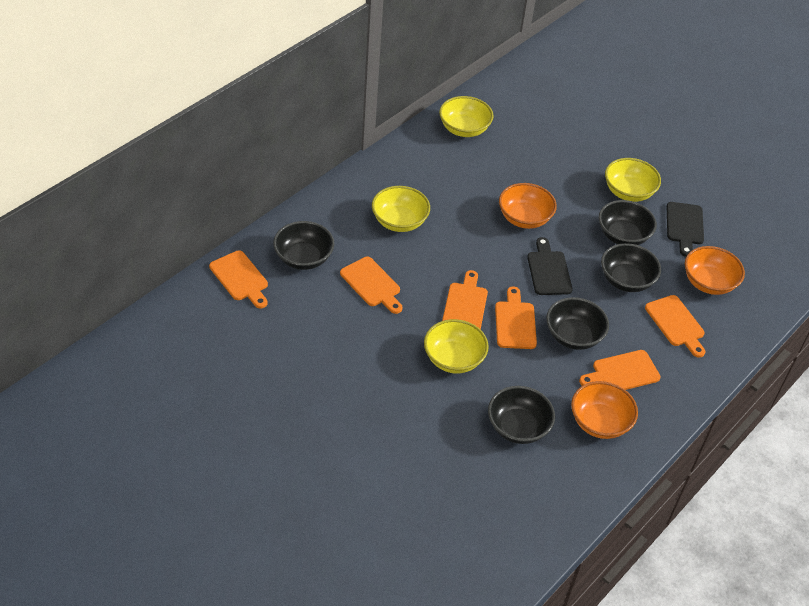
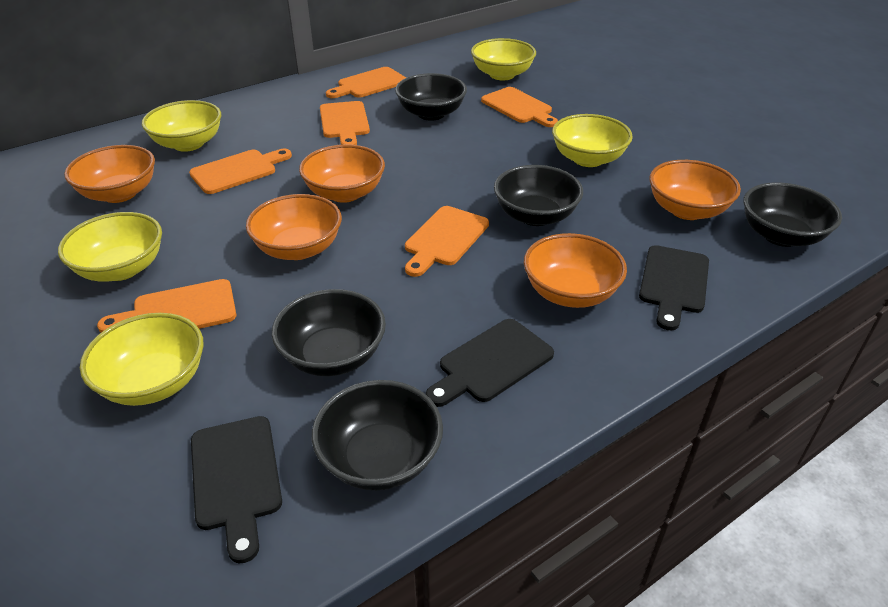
black cutting board: 2 -> 3
orange bowl: 3 -> 5
yellow bowl: 4 -> 5

